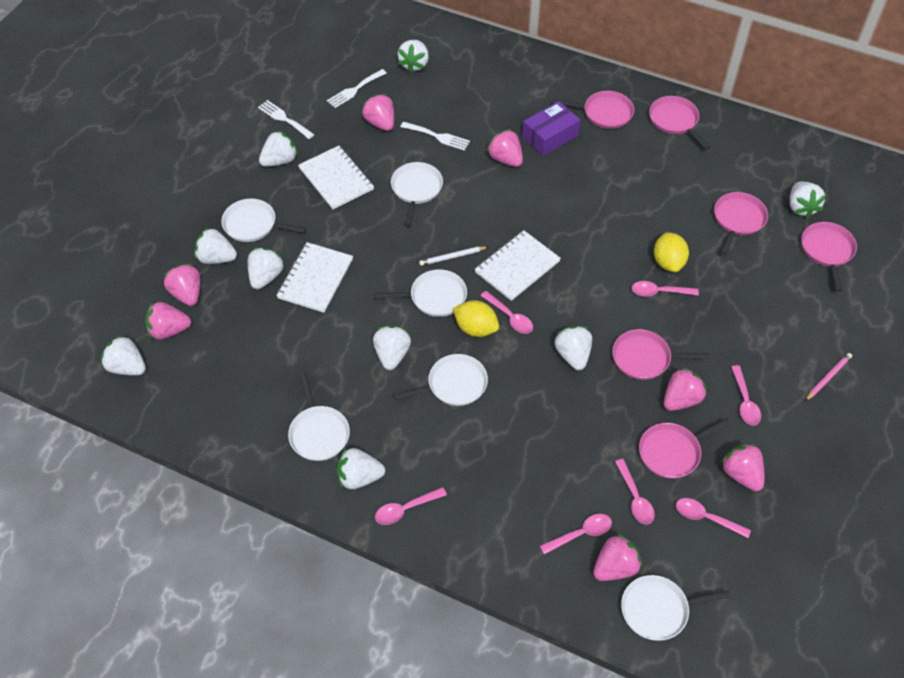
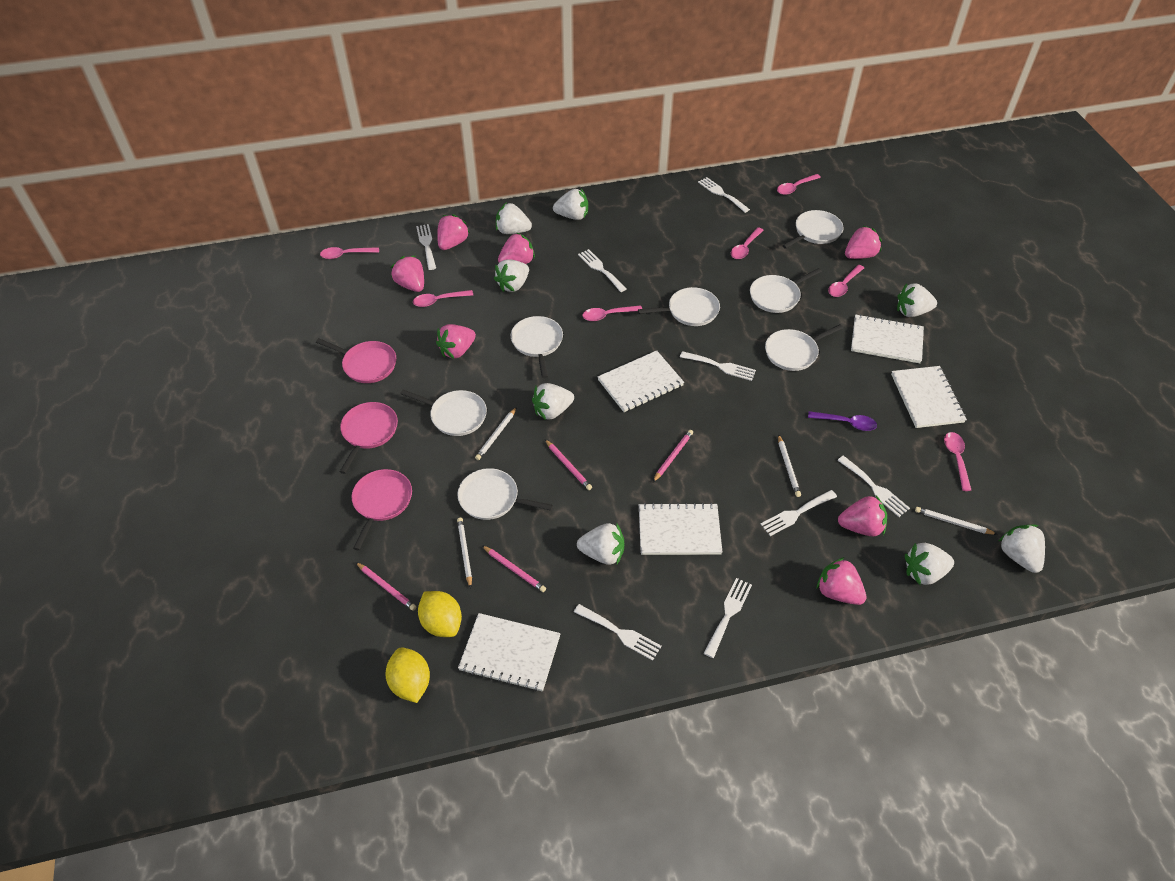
pink pan: 6 -> 3
pink pencil: 1 -> 4
purple box: 1 -> 0
purple spoon: 0 -> 1
white fork: 3 -> 8
white notebook: 3 -> 5
white pan: 6 -> 7
white pencil: 1 -> 4
white strawberry: 9 -> 8

